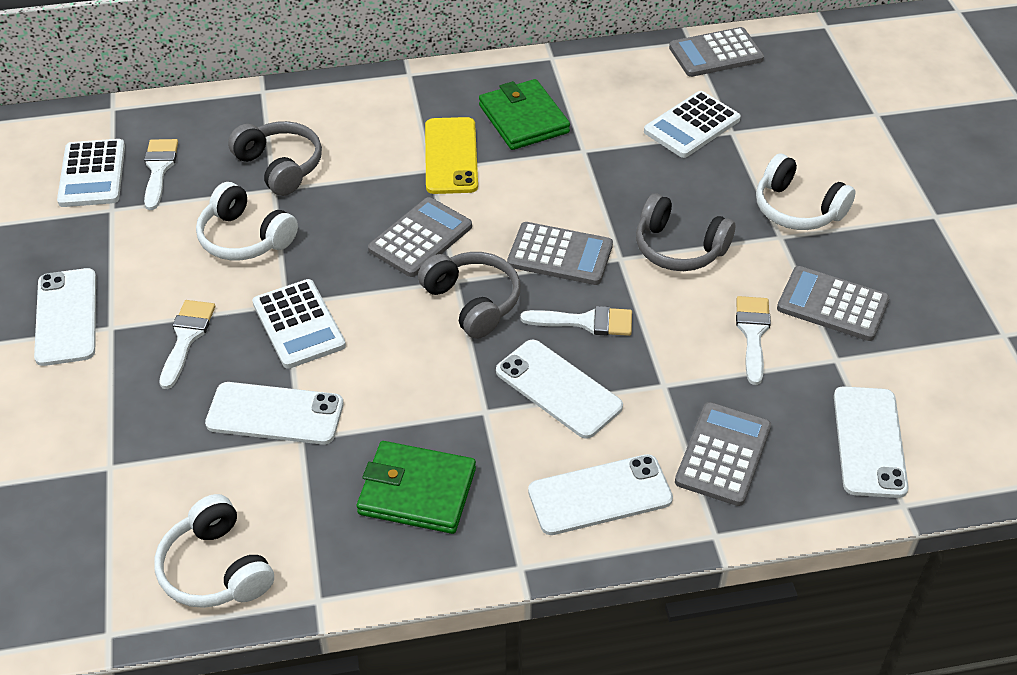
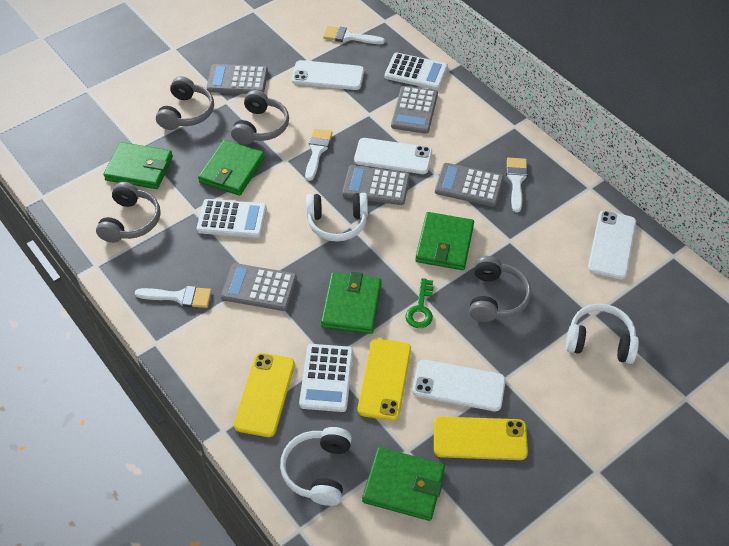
green key: 0 -> 1
green wallet: 2 -> 5
grey headphones: 3 -> 4
white phone: 5 -> 4
yellow phone: 1 -> 3

